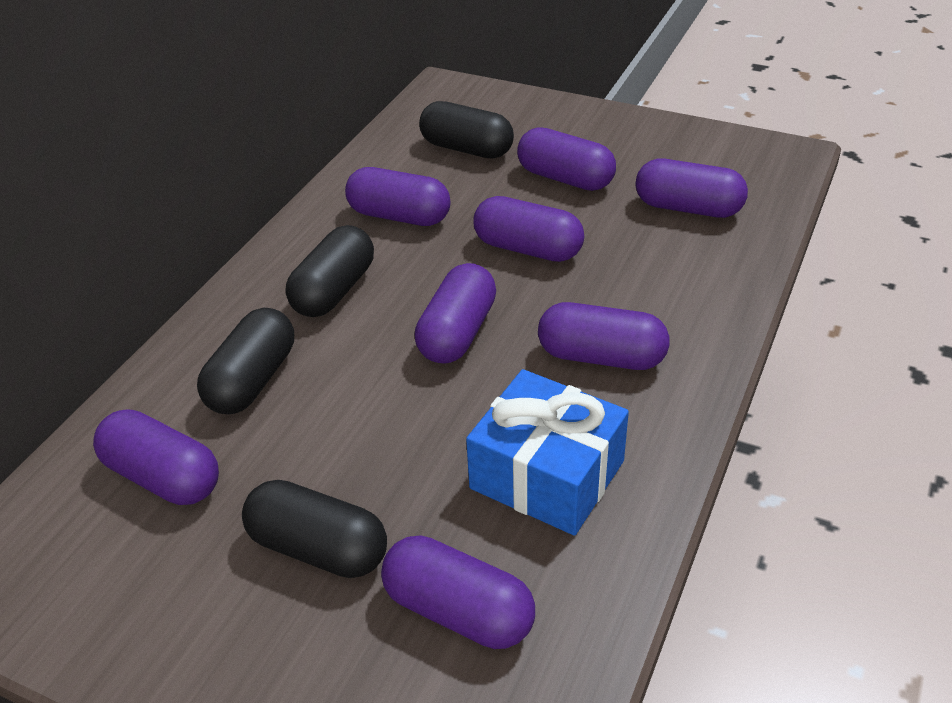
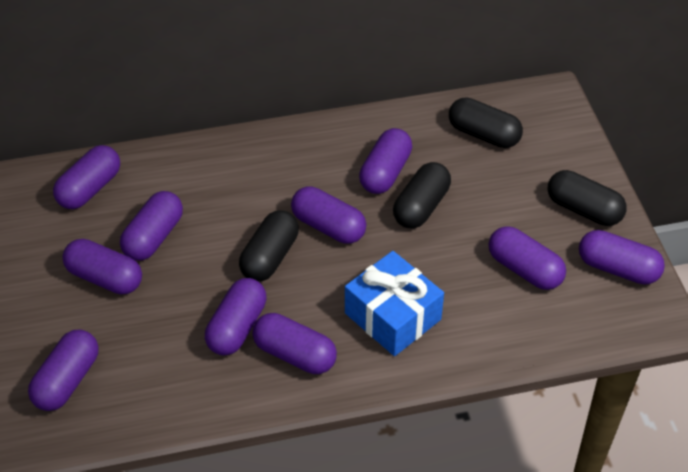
purple capsule: 8 -> 10

